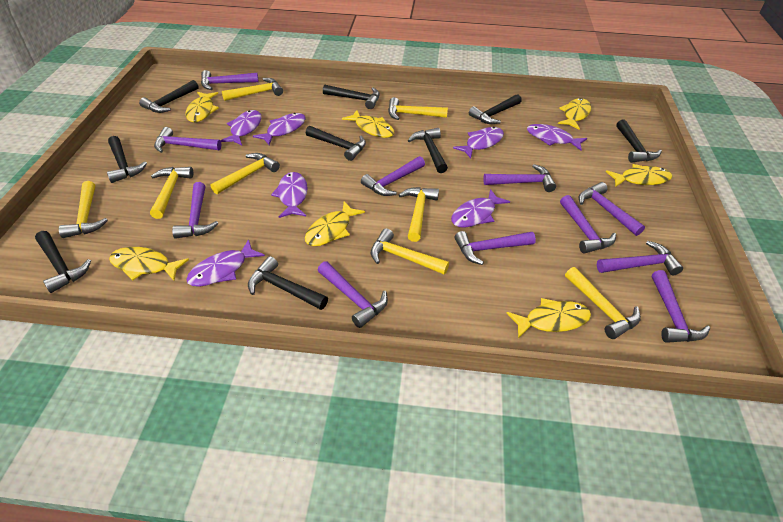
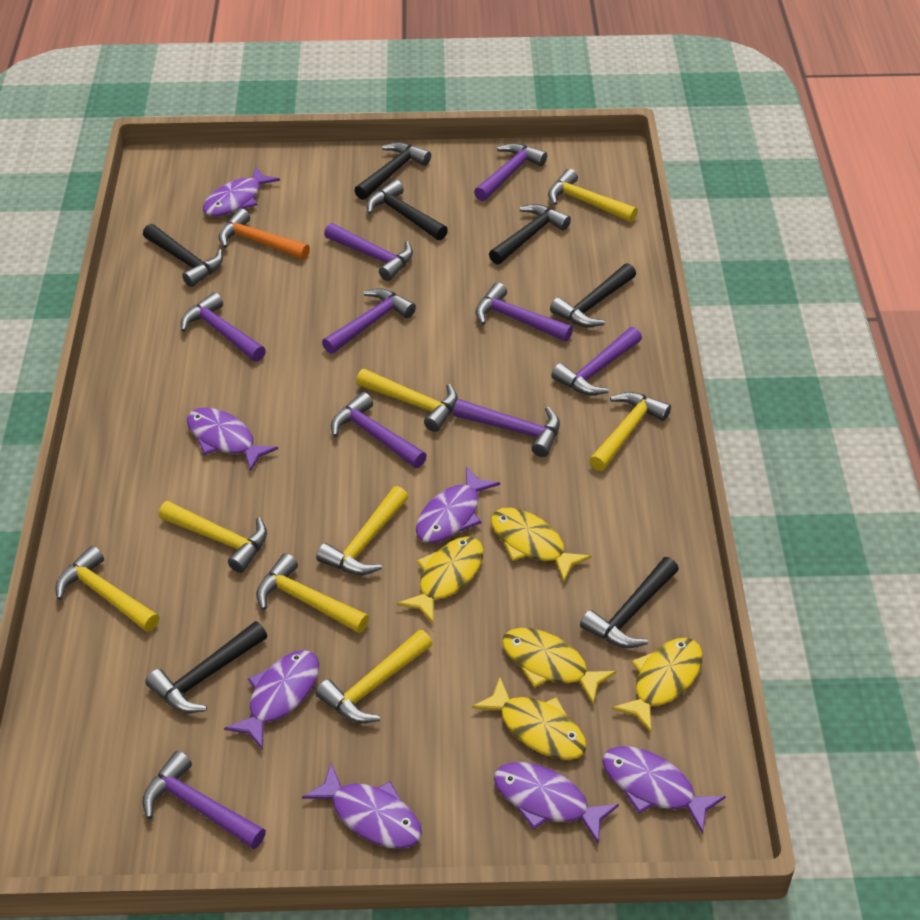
black hammer: 9 -> 7
orange hammer: 0 -> 1
purple hammer: 11 -> 9
yellow fish: 7 -> 5

